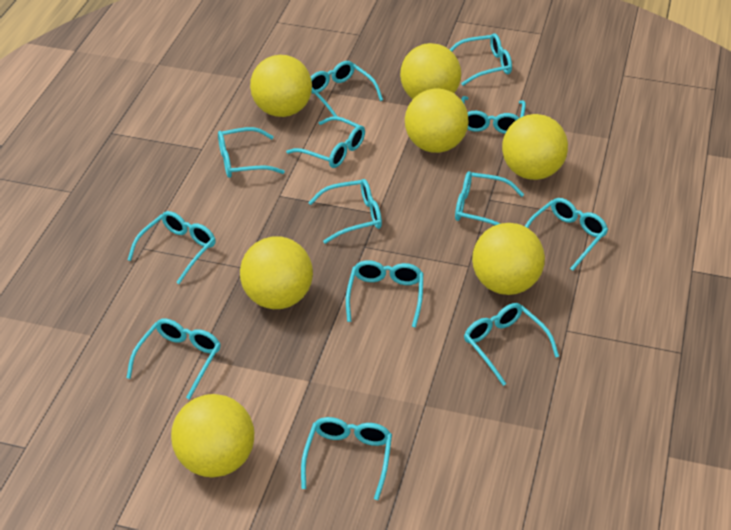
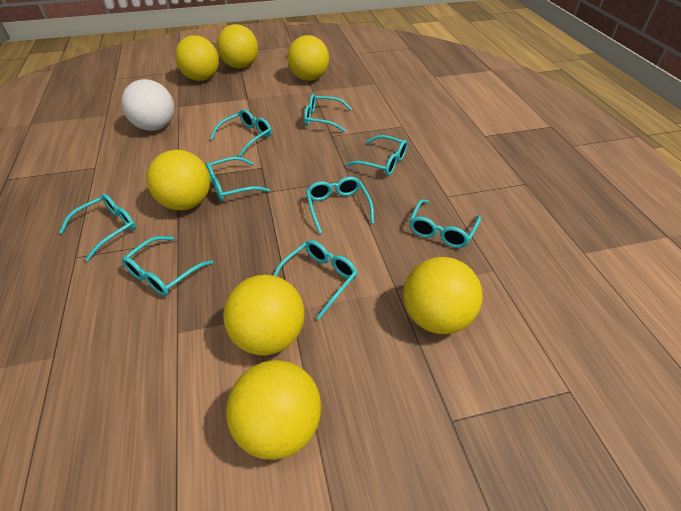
turquoise glasses: 13 -> 9
white ball: 0 -> 1

